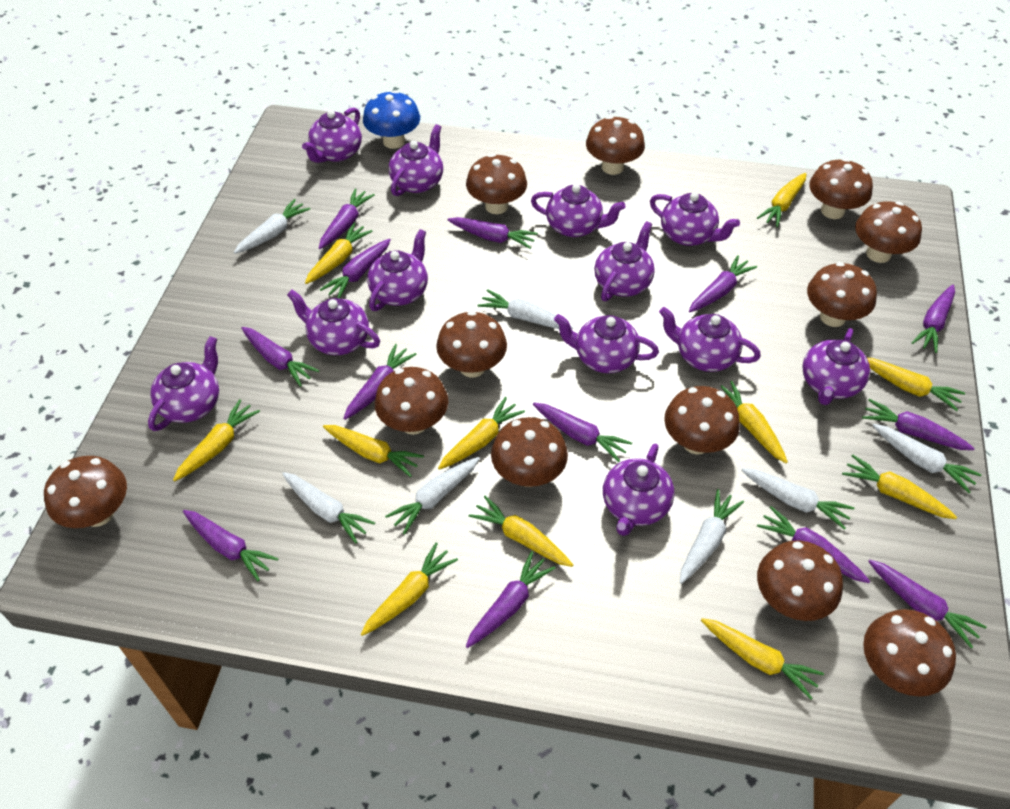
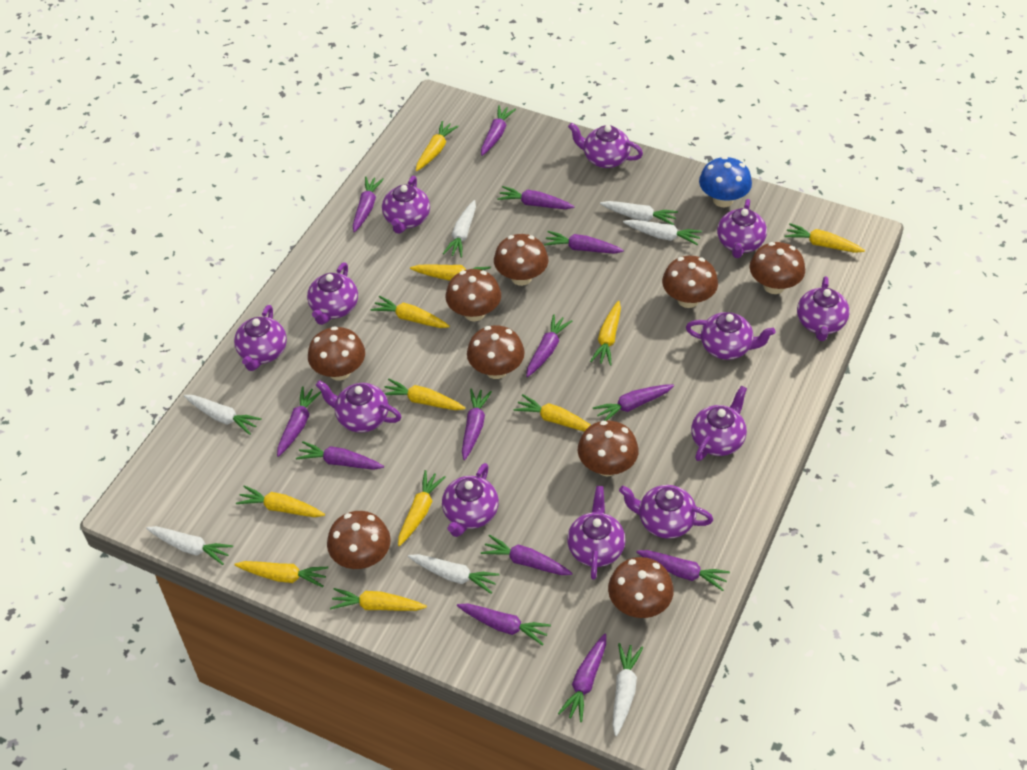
brown mushroom: 12 -> 9

